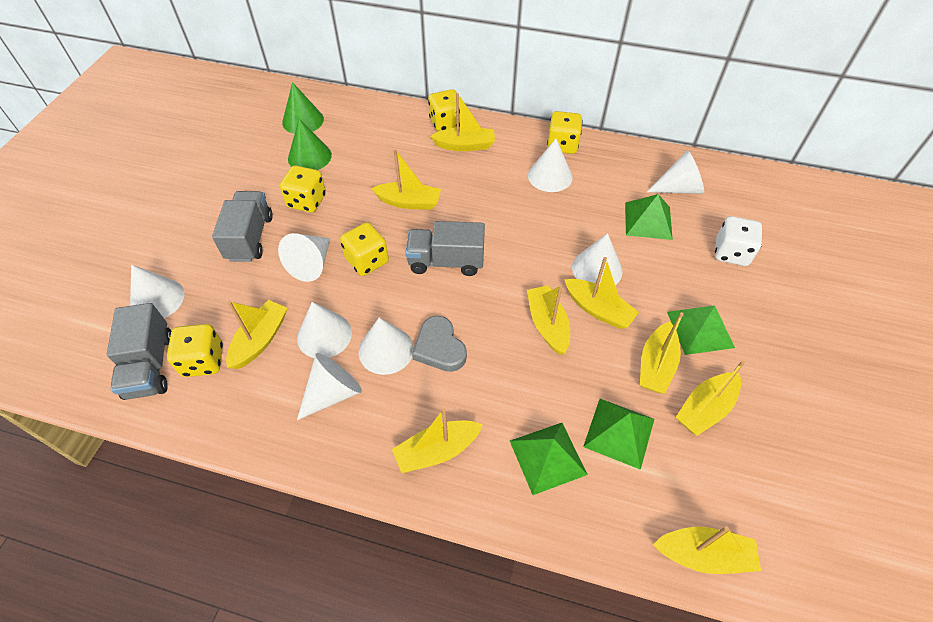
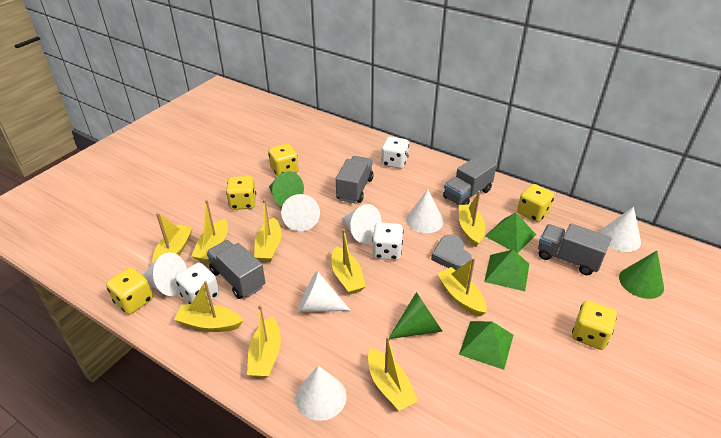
green cone: 2 -> 3
green pyramid: 4 -> 3
grey truck: 3 -> 4
white cone: 8 -> 7
white dice: 1 -> 3

